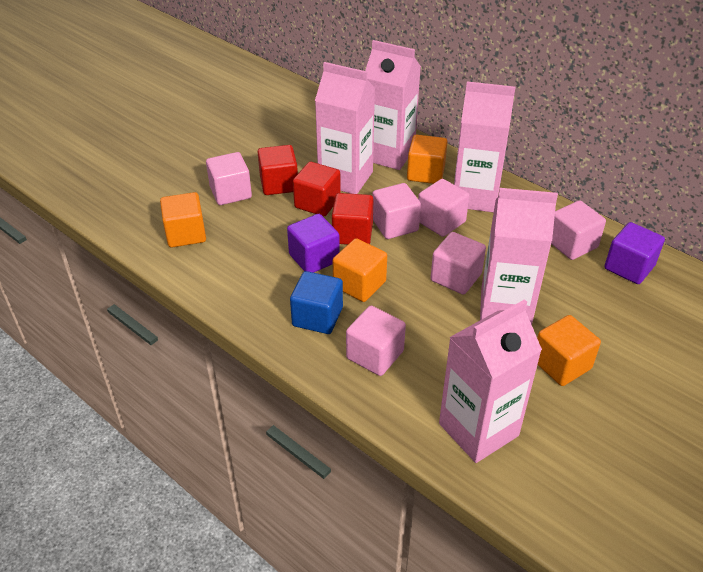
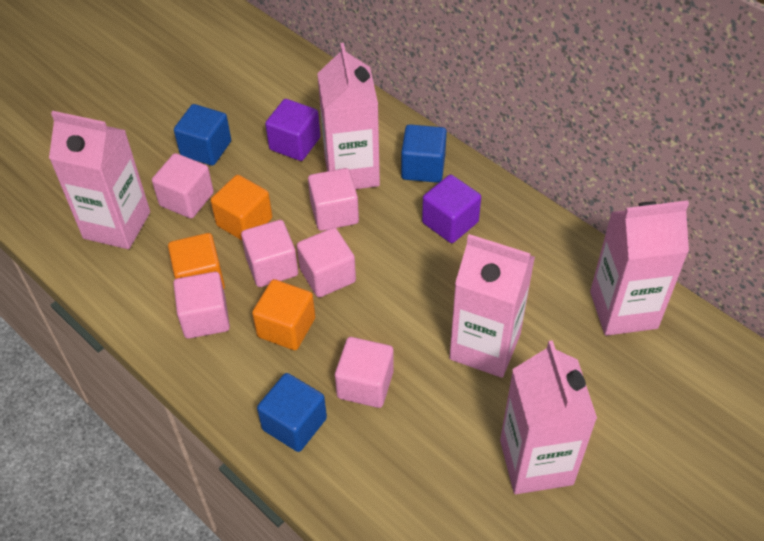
blue cube: 1 -> 3
orange cube: 4 -> 3
red cube: 3 -> 0

